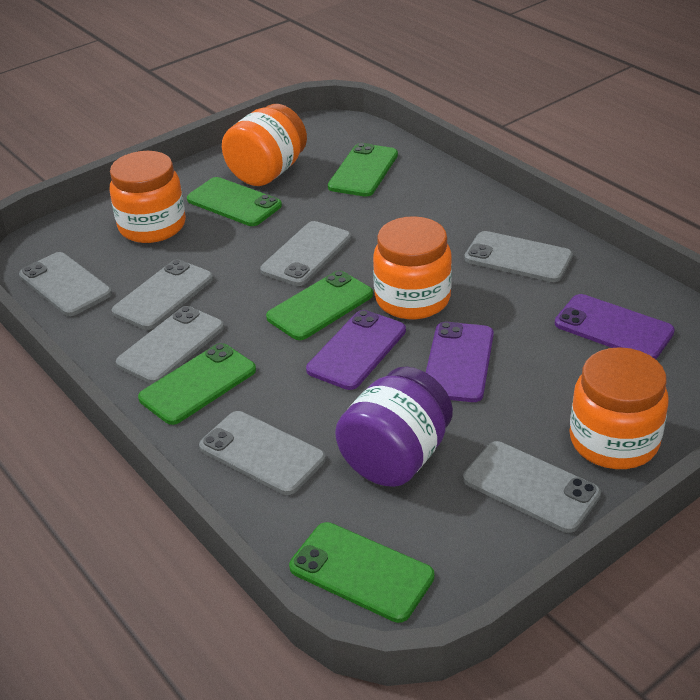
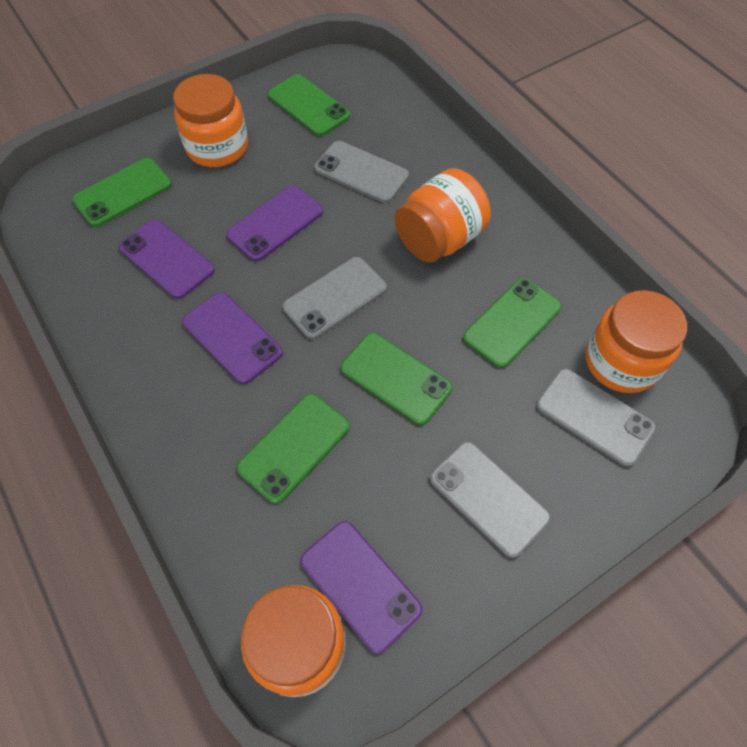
grey phone: 7 -> 4
purple jar: 1 -> 0
purple phone: 3 -> 4

